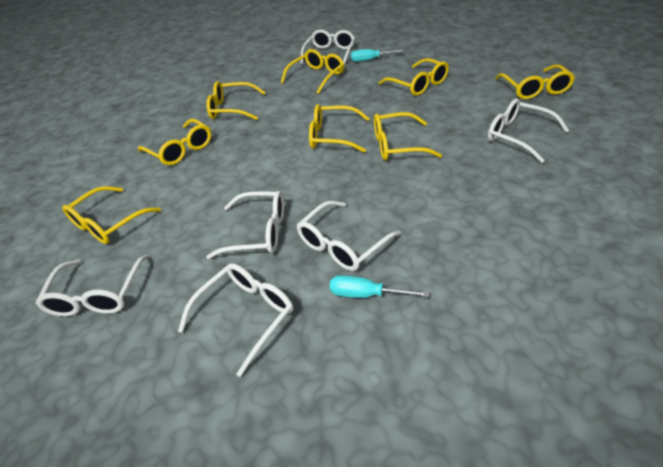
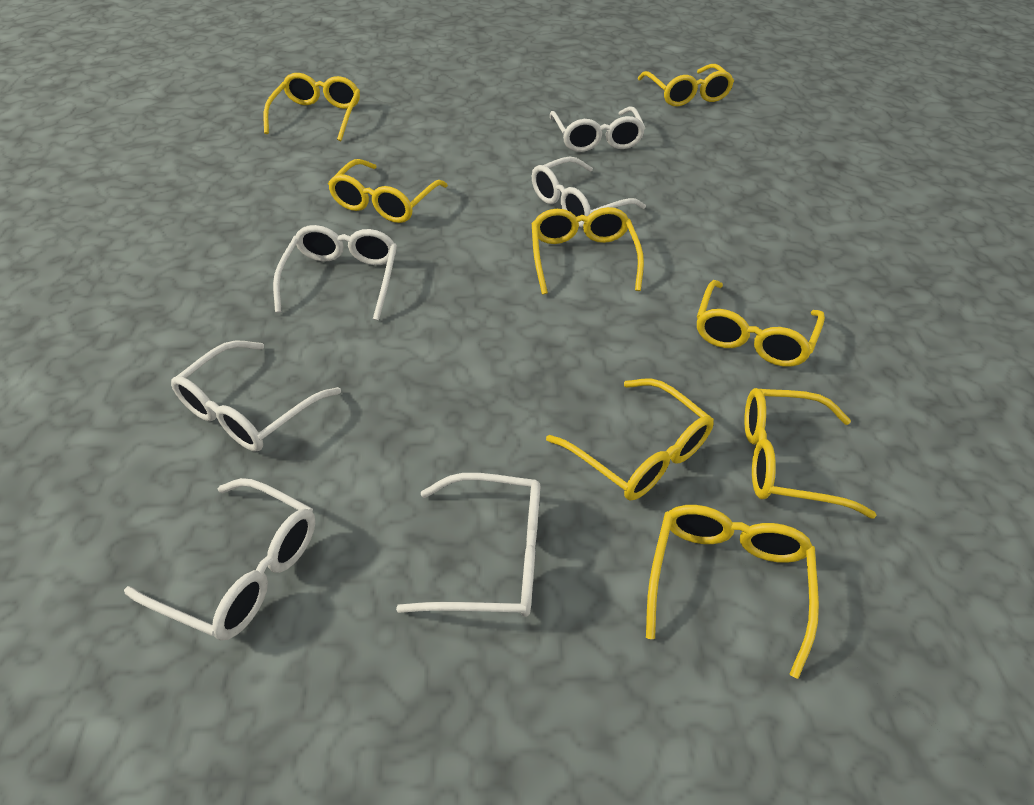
turquoise screwdriver: 2 -> 0

